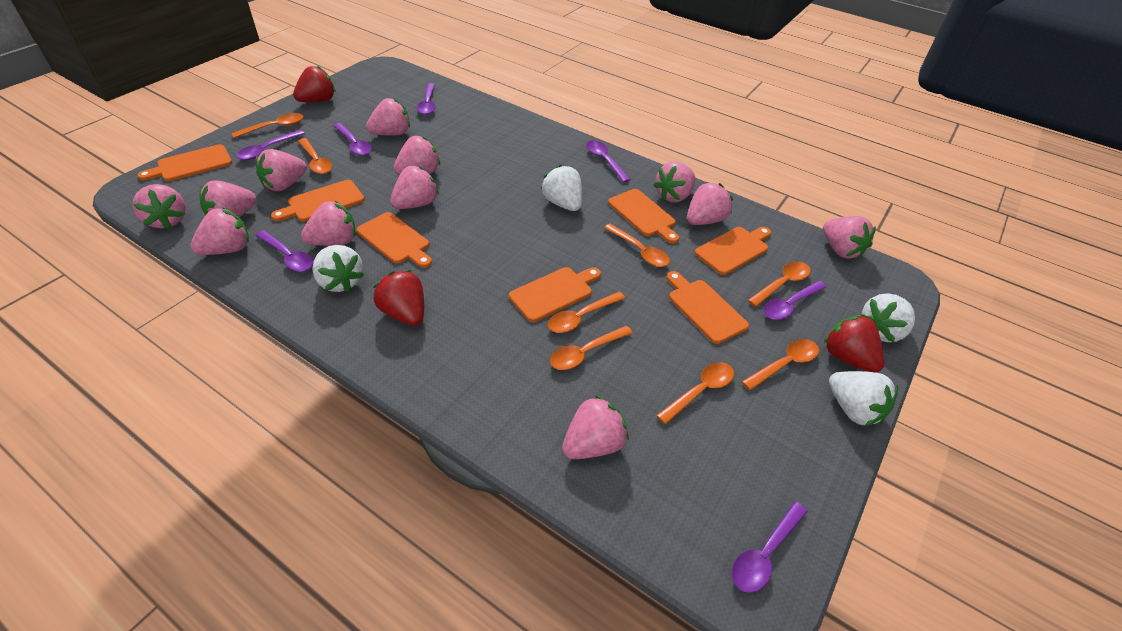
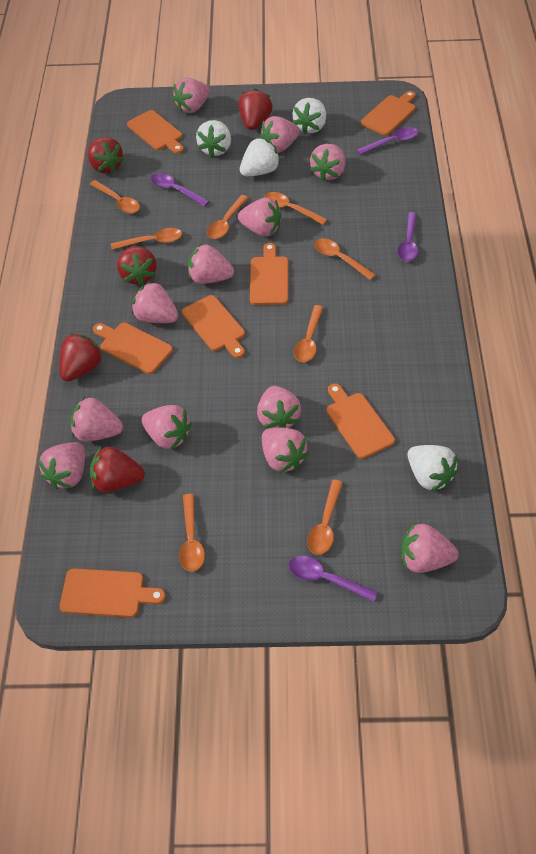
purple spoon: 7 -> 4
red strawberry: 3 -> 5

